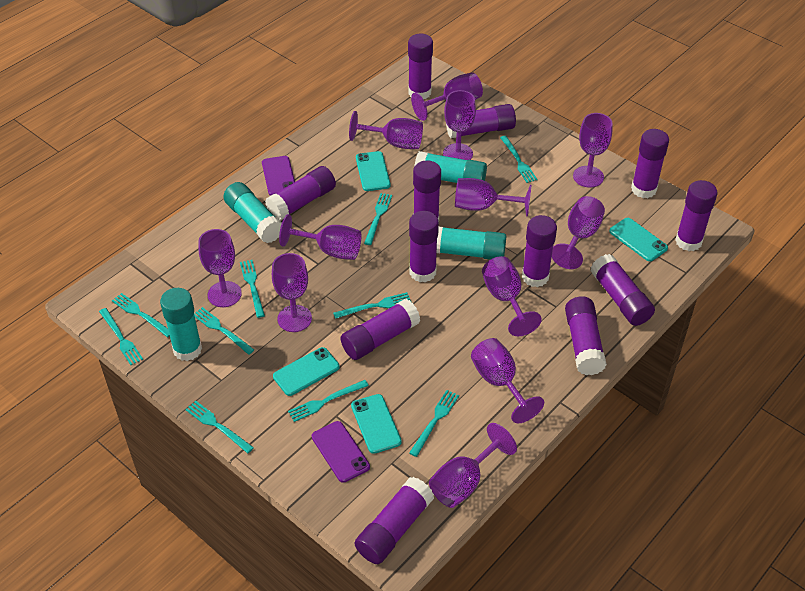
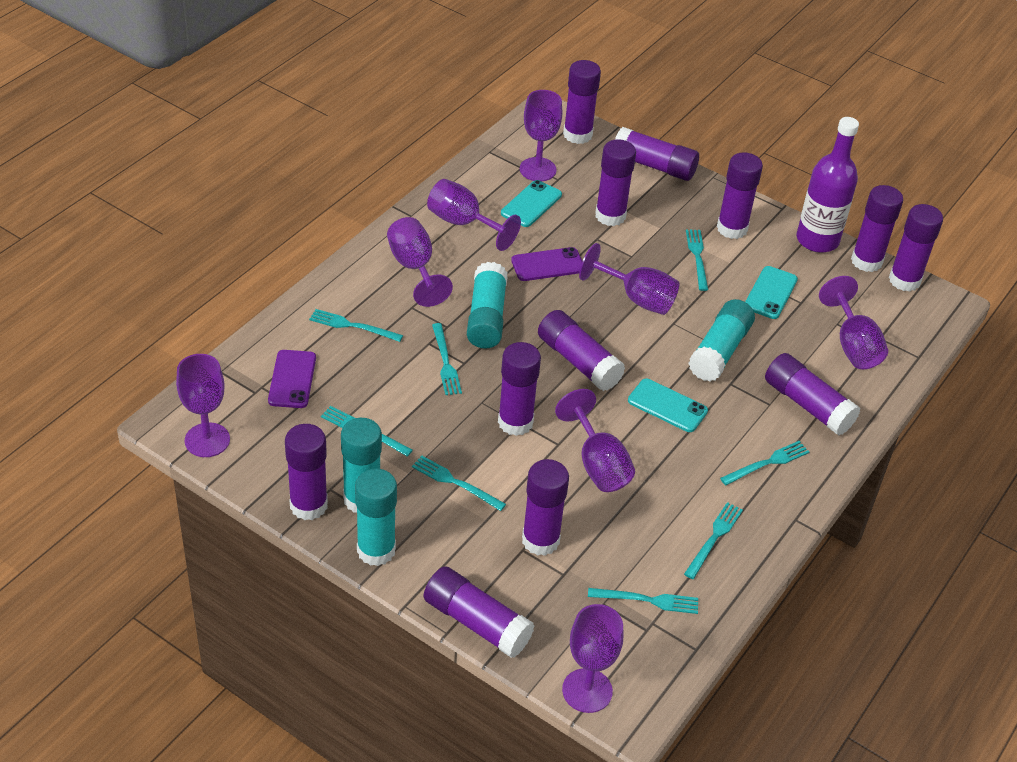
purple bottle: 0 -> 1
purple goblet: 12 -> 8
turquoise fork: 10 -> 8
turquoise phone: 4 -> 3

